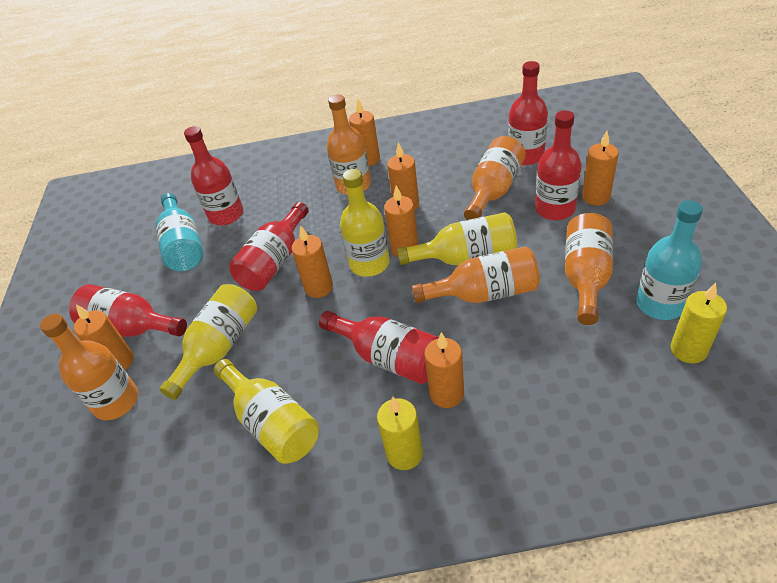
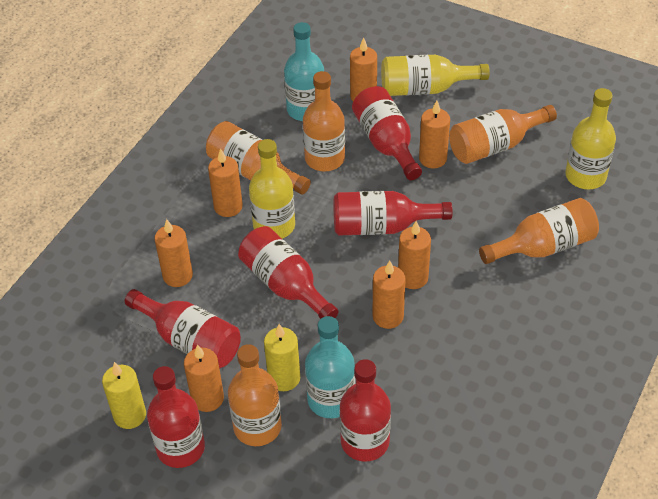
yellow bottle: 4 -> 3

